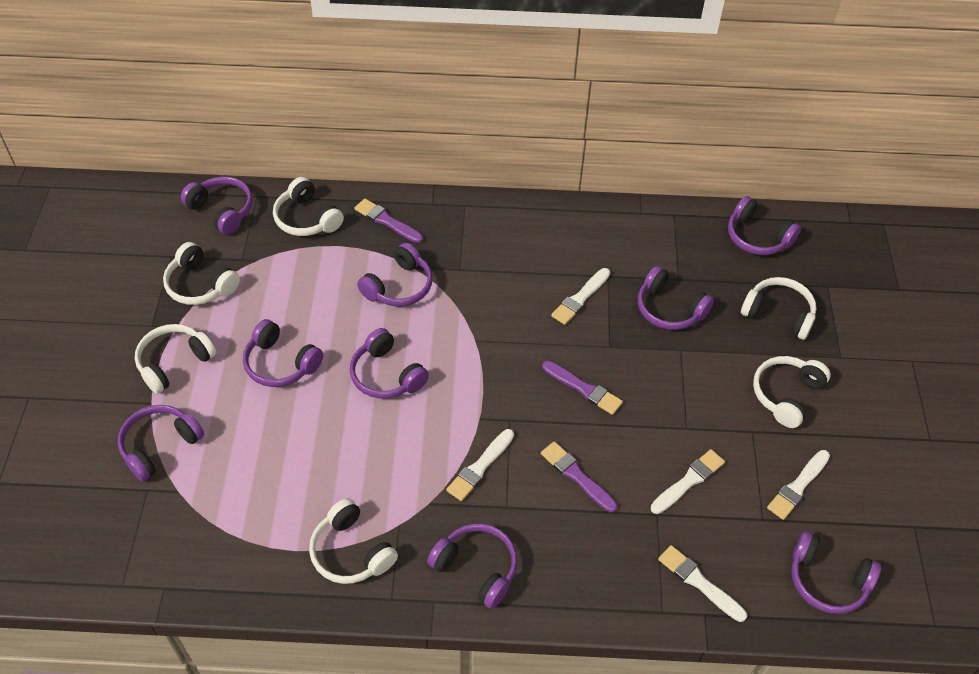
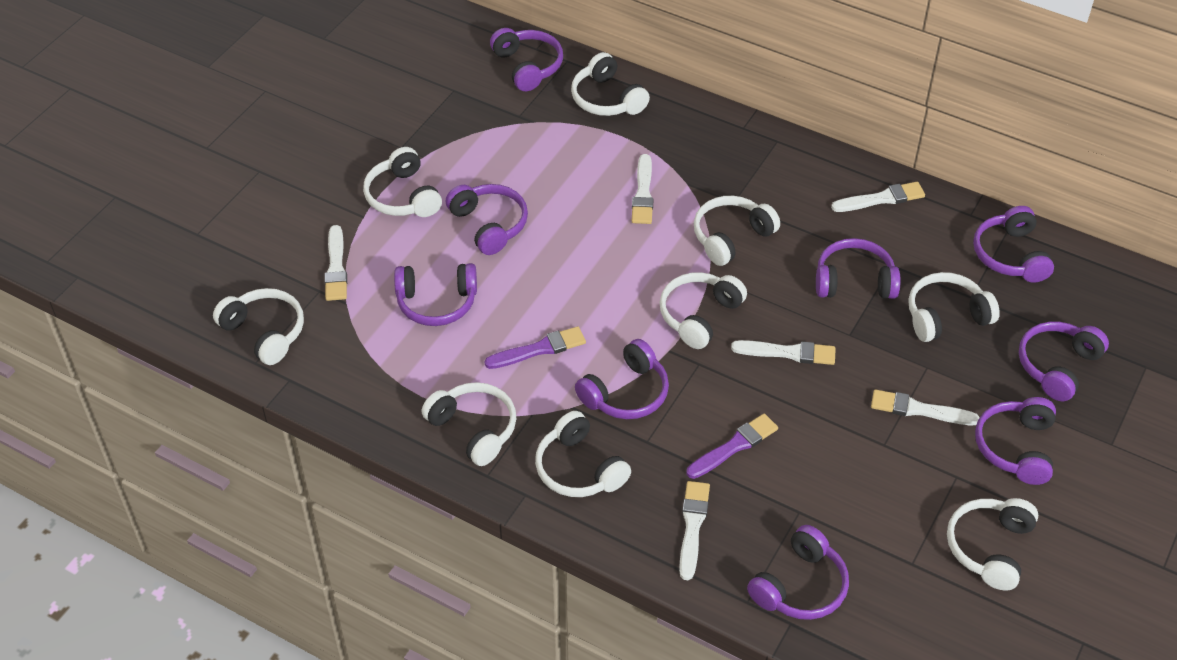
purple brush: 3 -> 2
white brush: 5 -> 6
white headphones: 6 -> 9

